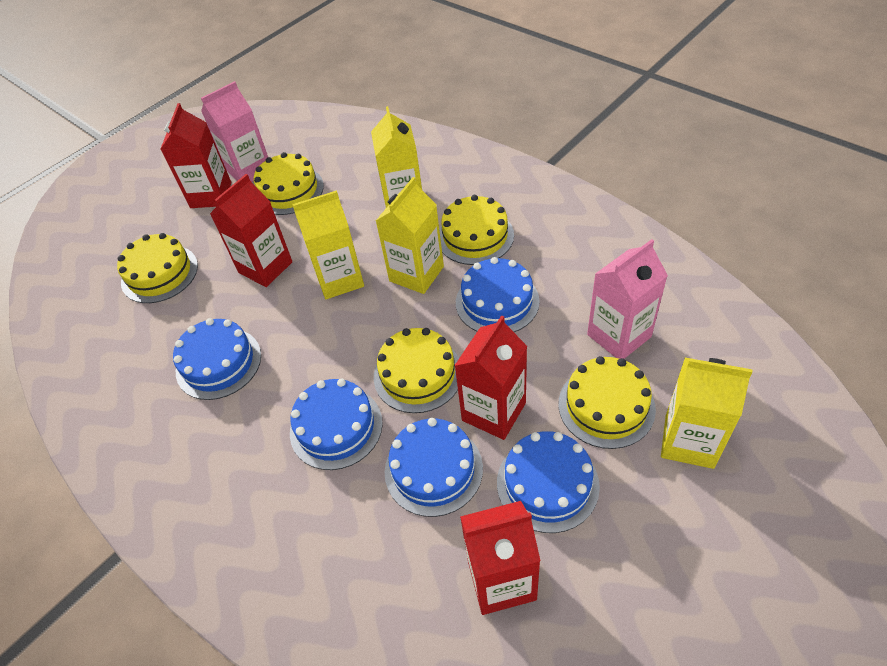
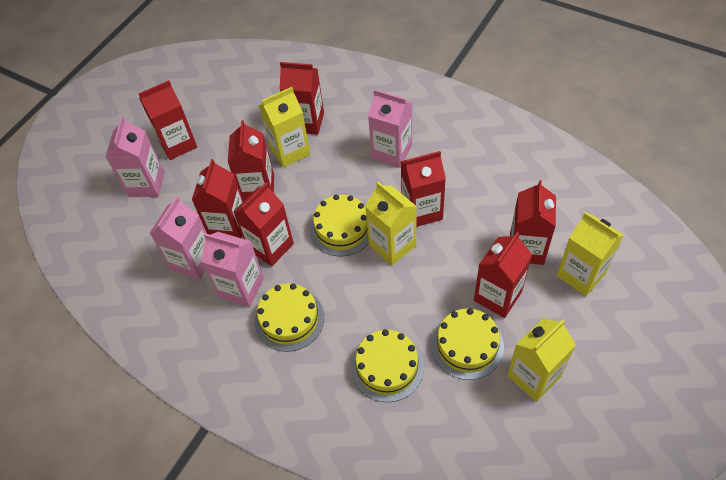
blue cake: 5 -> 0
pink carton: 2 -> 4
red carton: 4 -> 8
yellow cake: 5 -> 4

